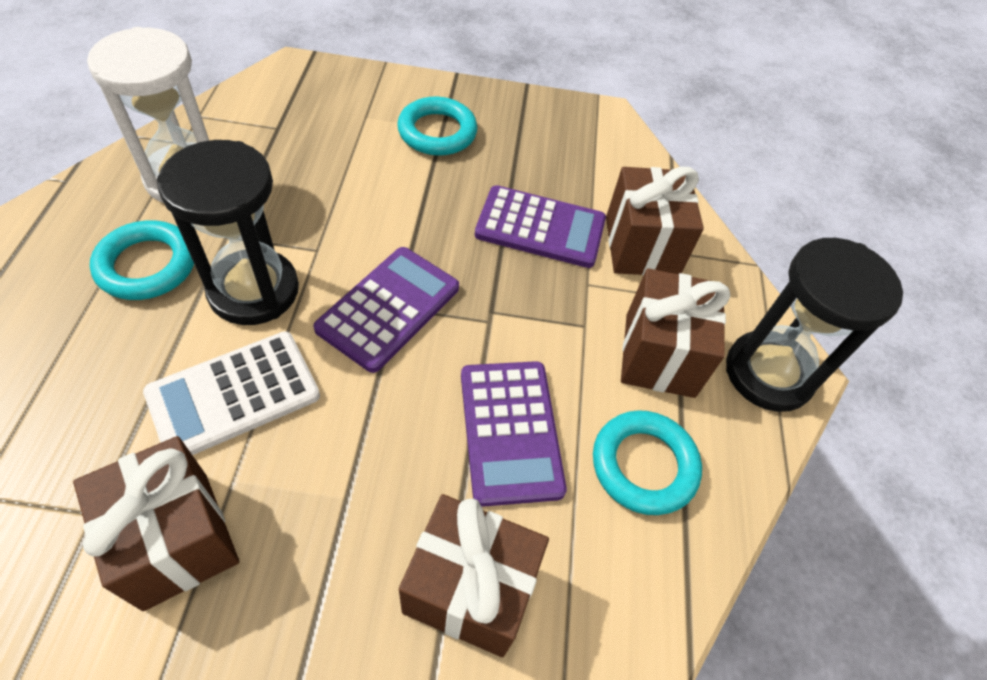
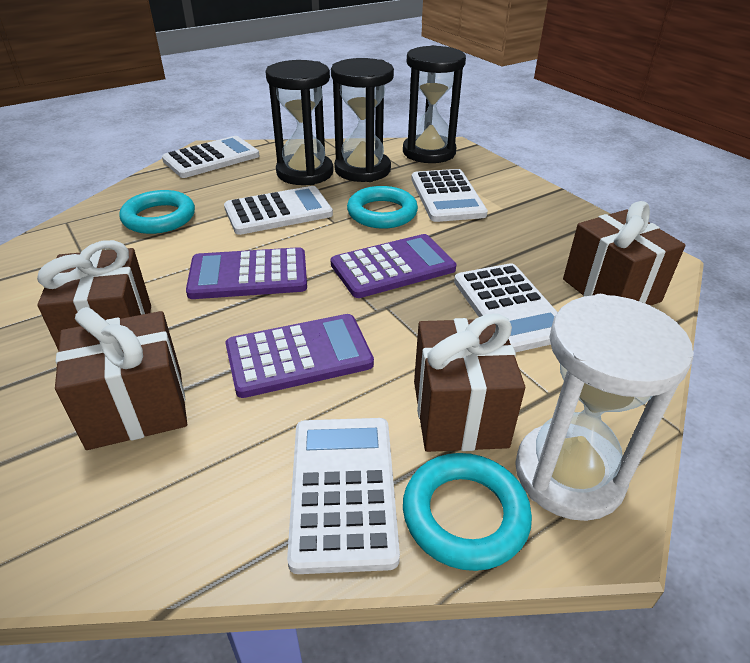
black hourglass: 2 -> 3
white calculator: 1 -> 5

